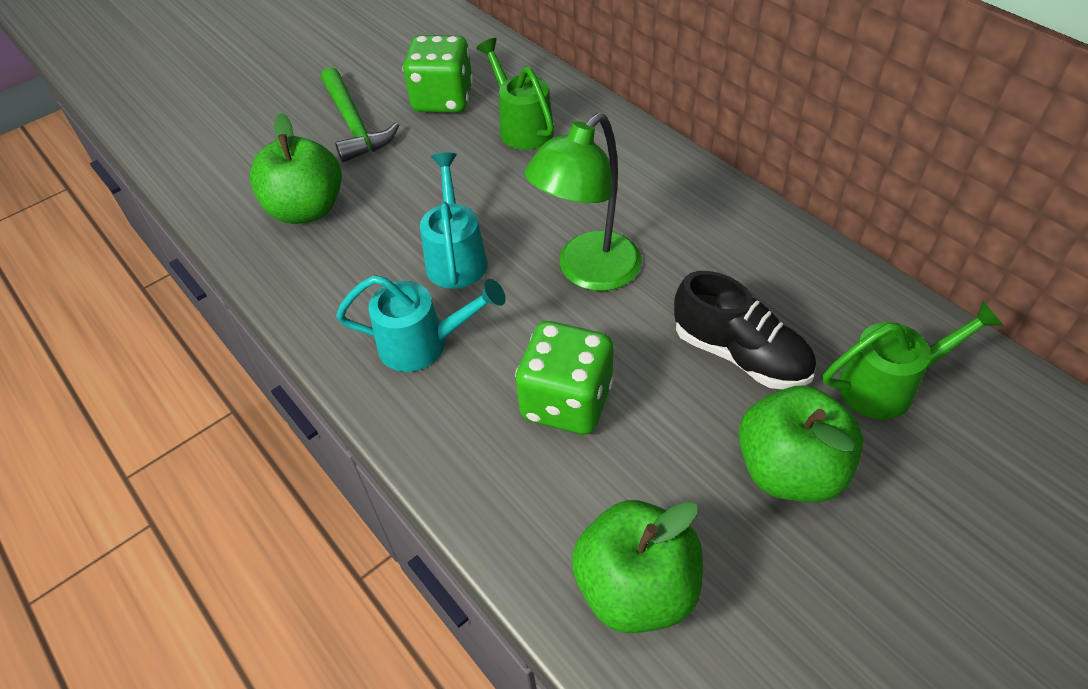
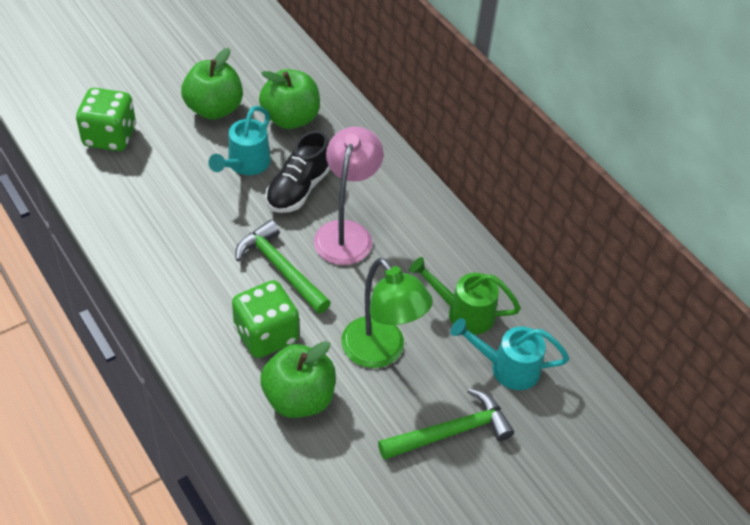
green hammer: 1 -> 2
green watering can: 2 -> 1
pink lamp: 0 -> 1

